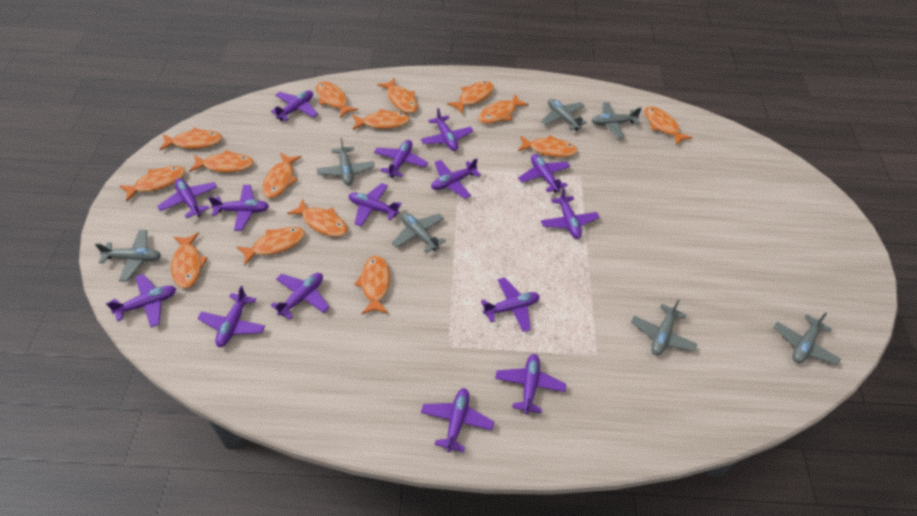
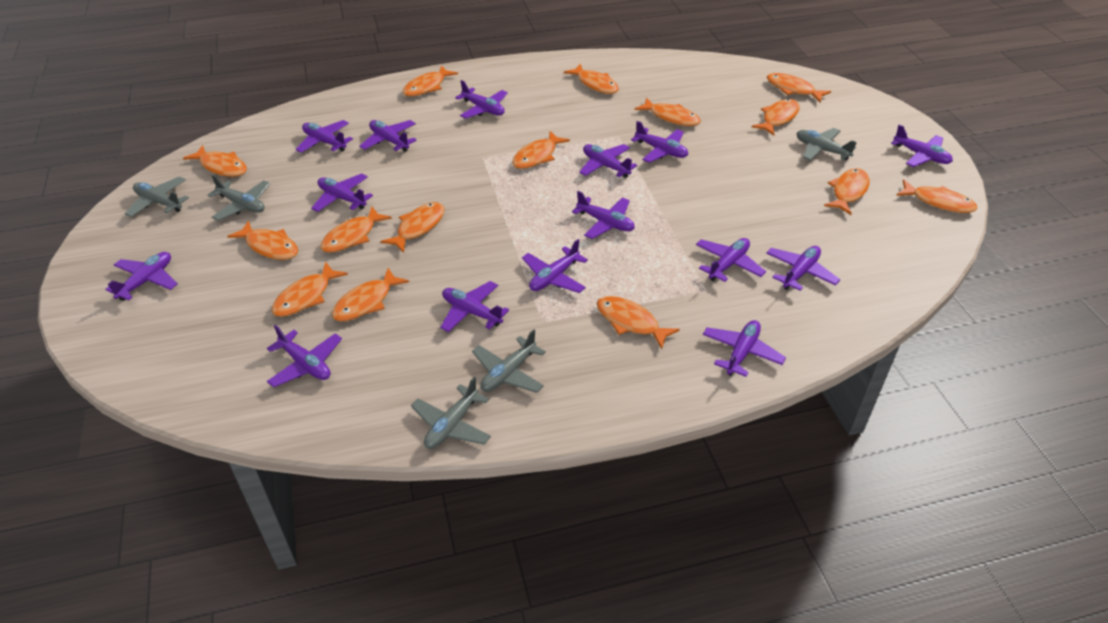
grey plane: 7 -> 5

